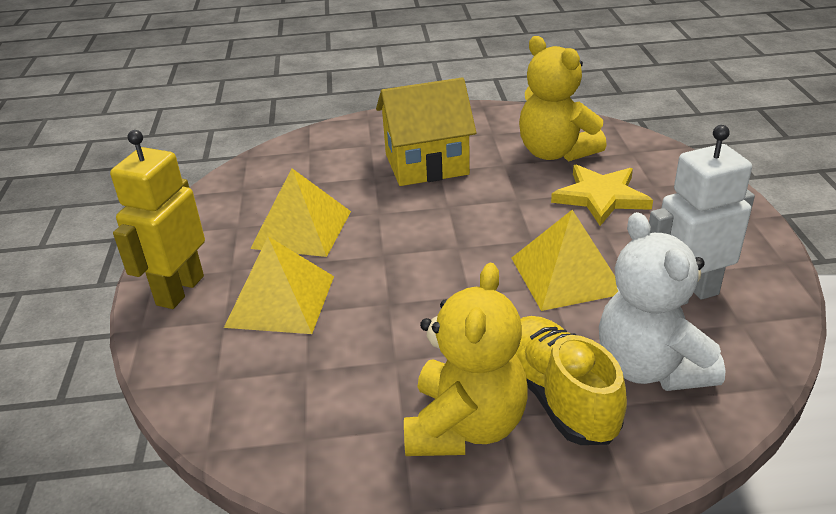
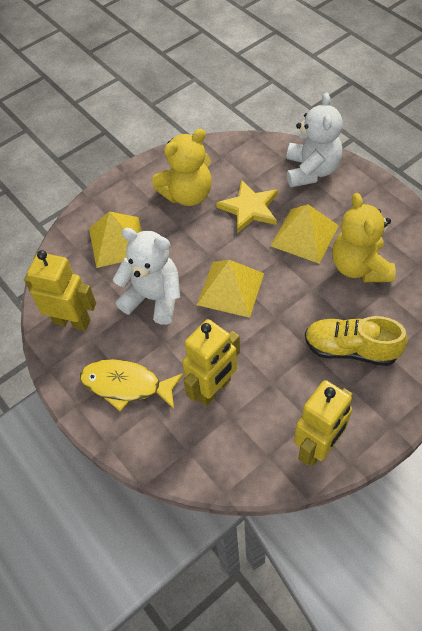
white robot: 1 -> 0
white teddy bear: 1 -> 2
yellow fish: 0 -> 1
yellow house: 1 -> 0
yellow robot: 1 -> 3

